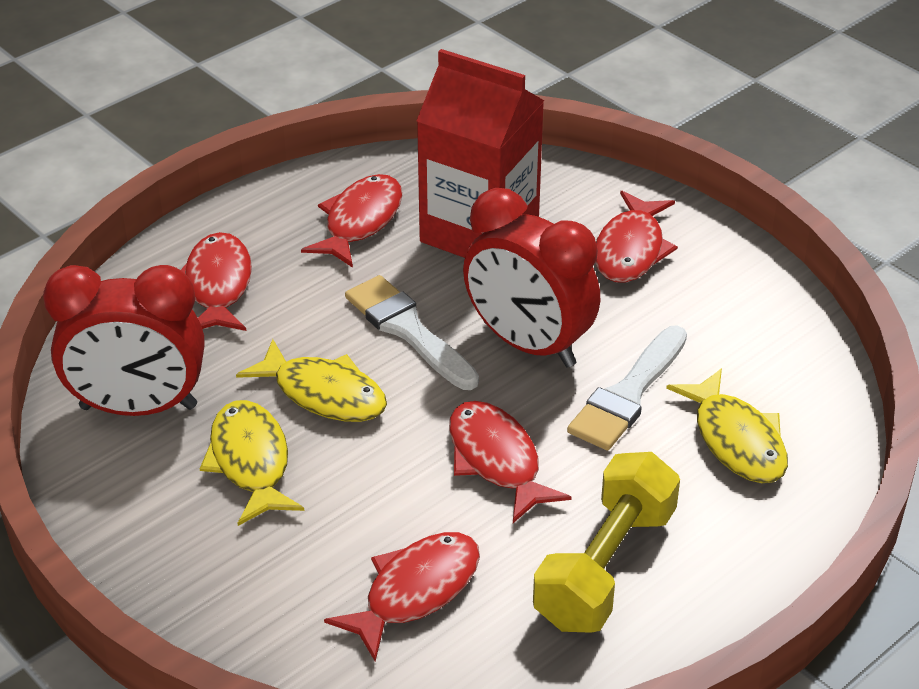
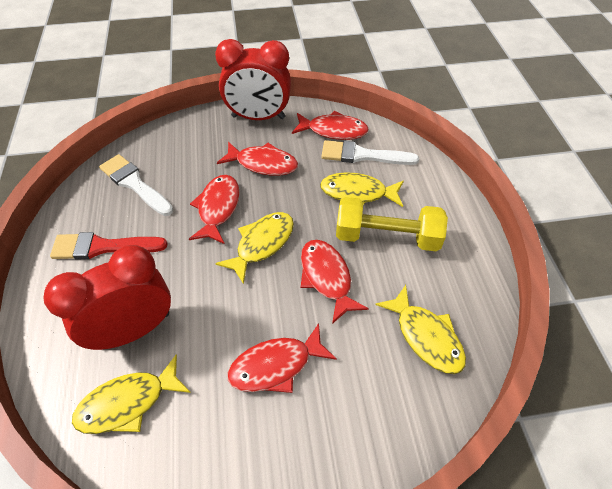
red brush: 0 -> 1
red carton: 1 -> 0
yellow fish: 3 -> 4

